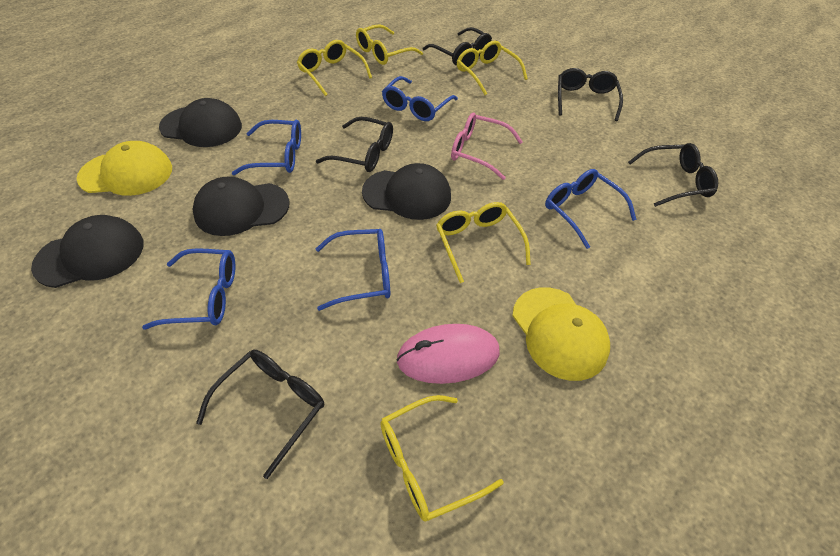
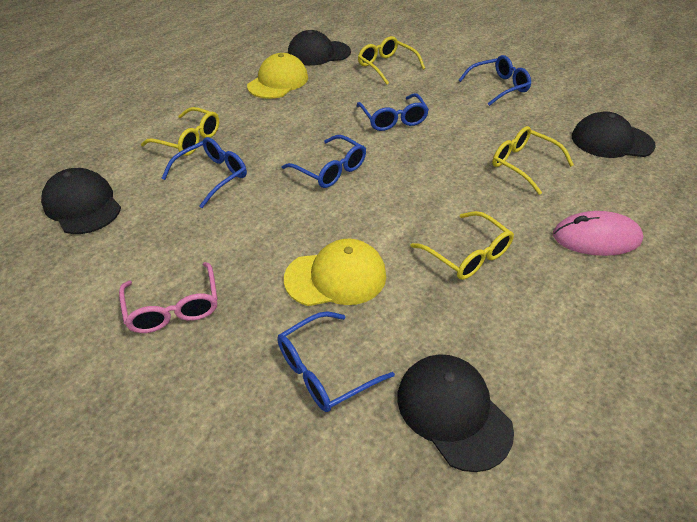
black glasses: 5 -> 0
yellow glasses: 5 -> 4

